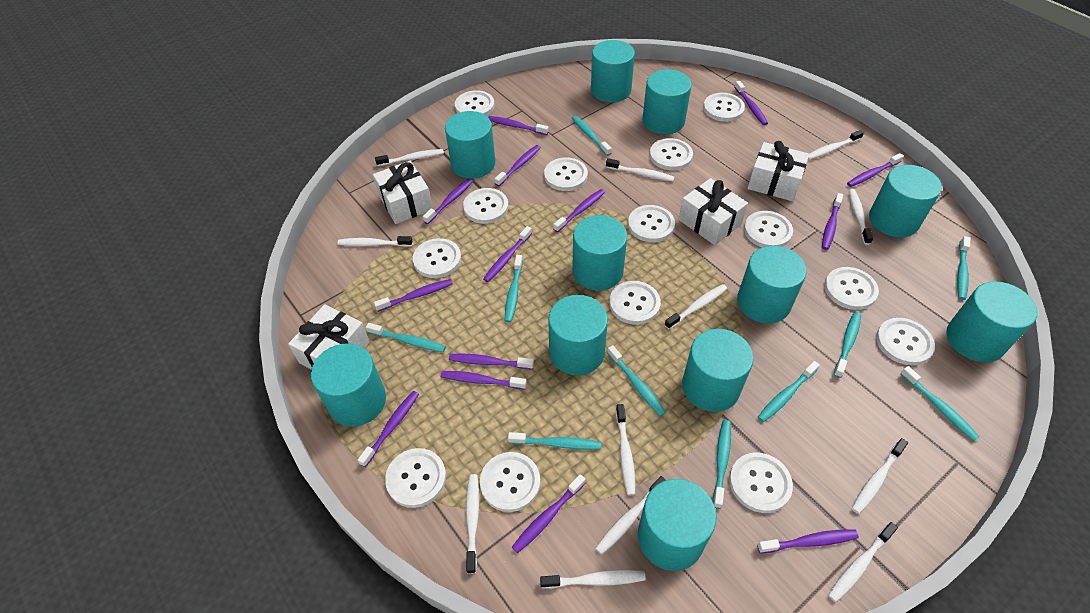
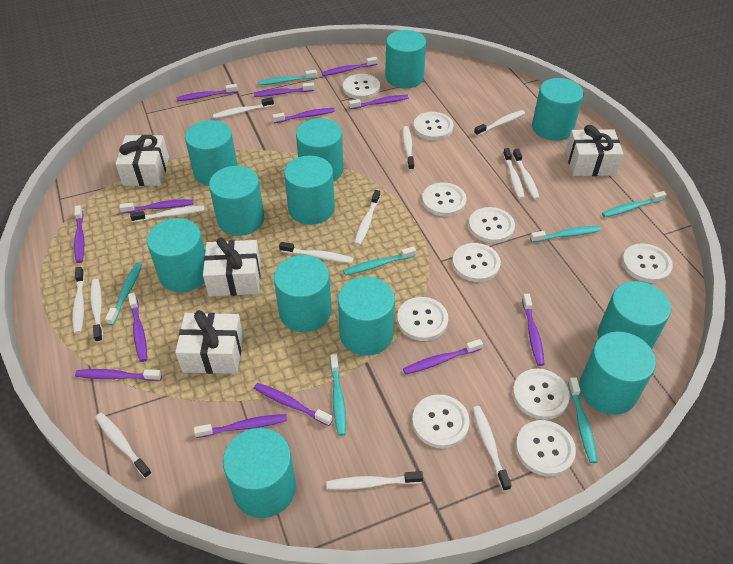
purple toothbrush: 14 -> 13
turquoise cylinder: 11 -> 12
turquoise toothbrush: 10 -> 7
white button: 14 -> 10
white toothbrush: 12 -> 13

